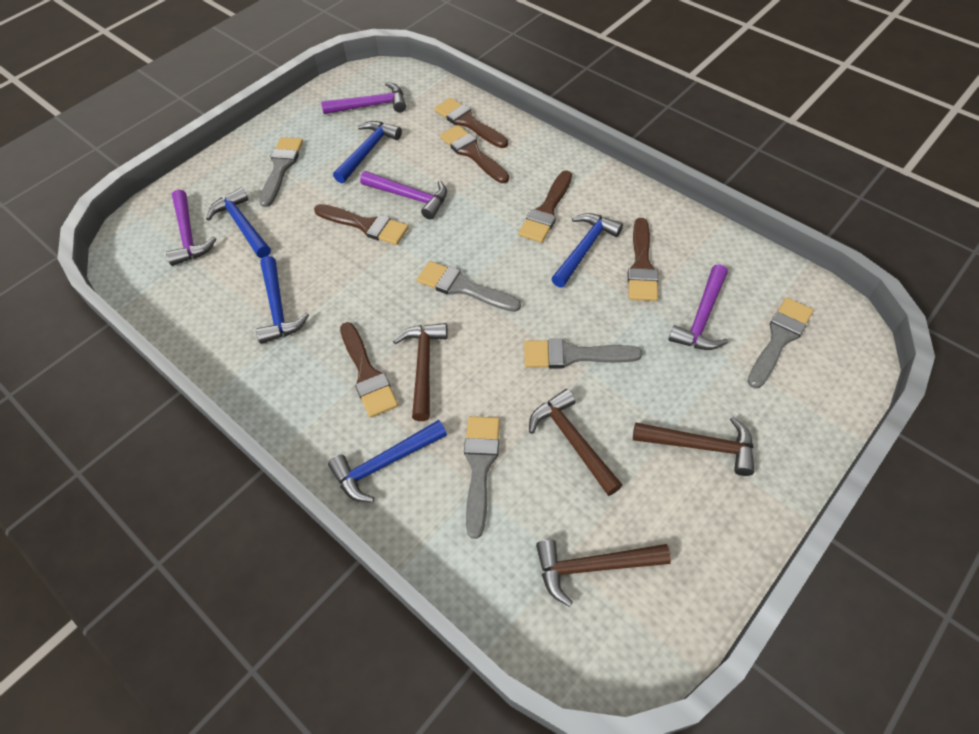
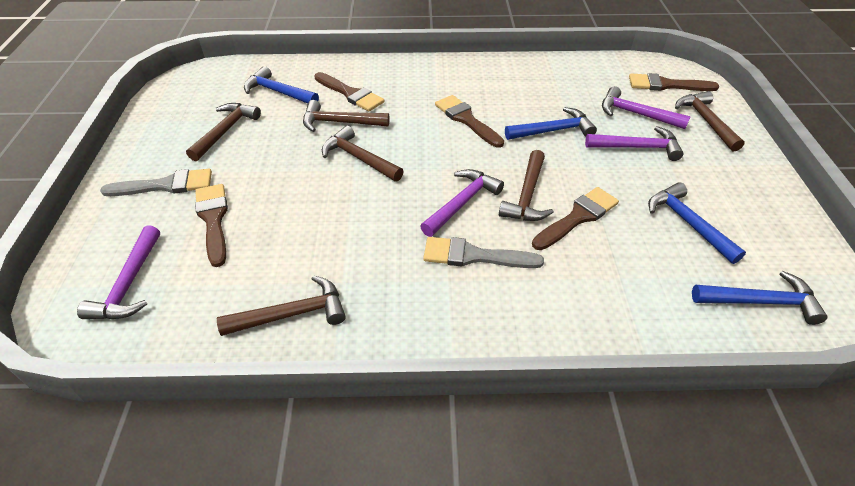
blue hammer: 5 -> 4
brown brush: 6 -> 5
brown hammer: 4 -> 6
grey brush: 5 -> 2

